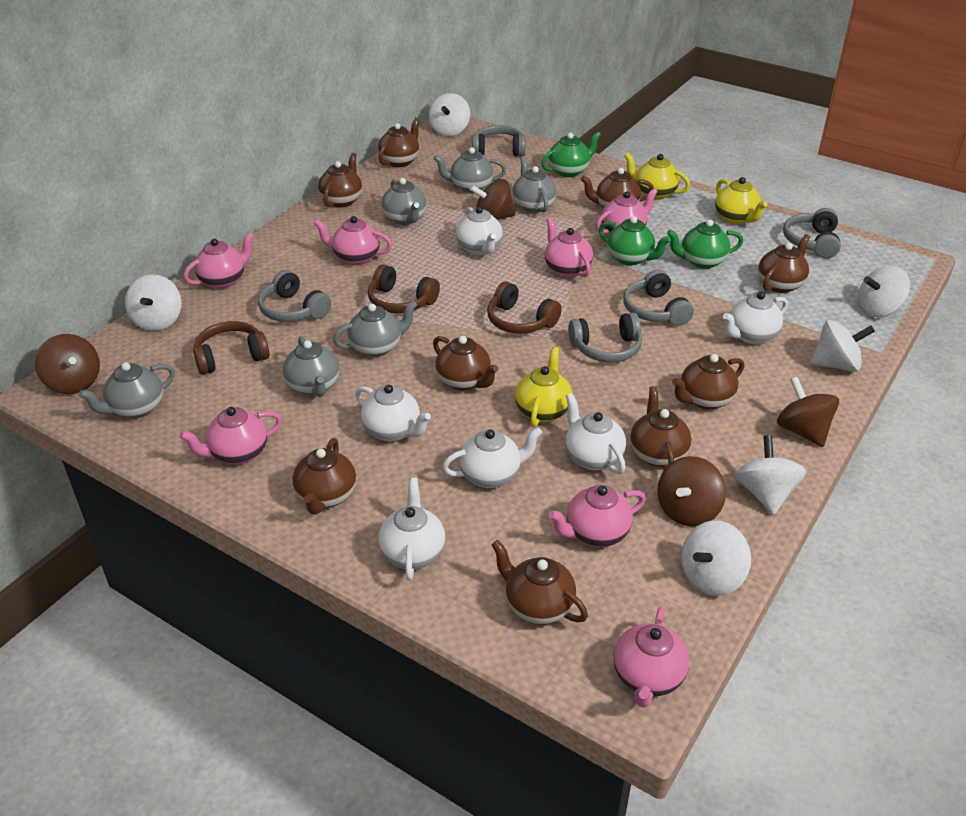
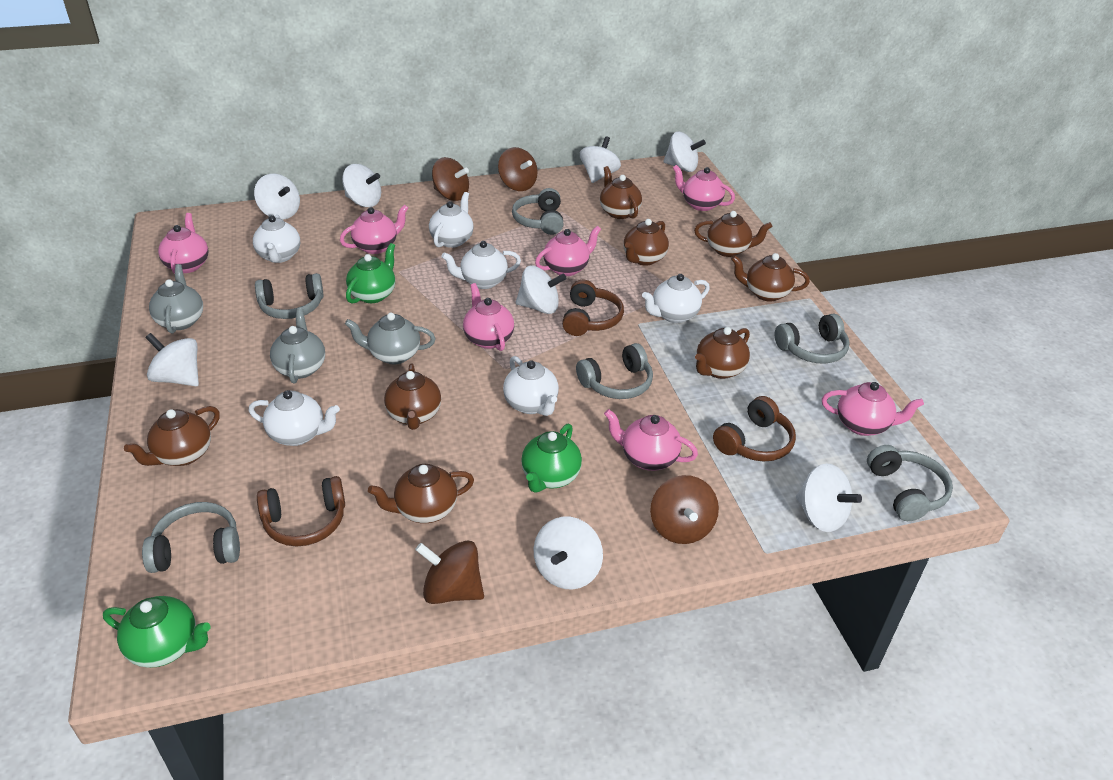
brown teapot: 9 -> 8
grey headphones: 5 -> 6
grey teapot: 6 -> 3
white spinning top: 6 -> 8
yellow teapot: 3 -> 0

